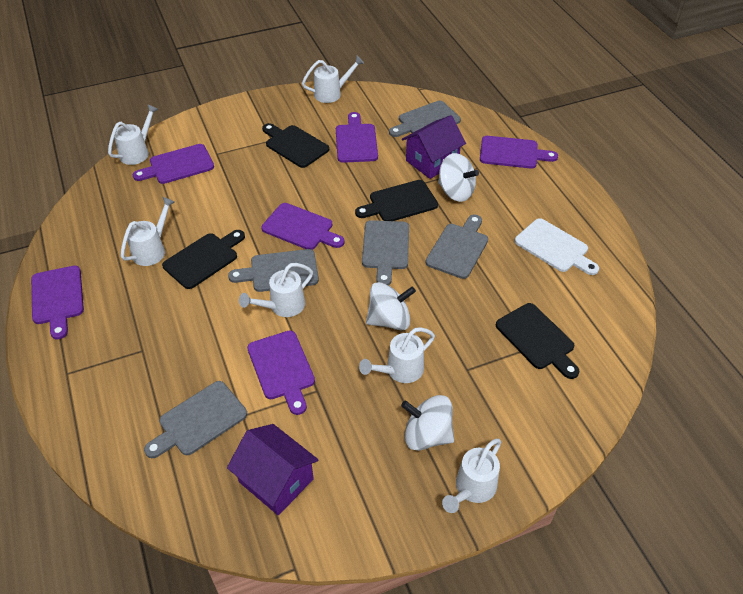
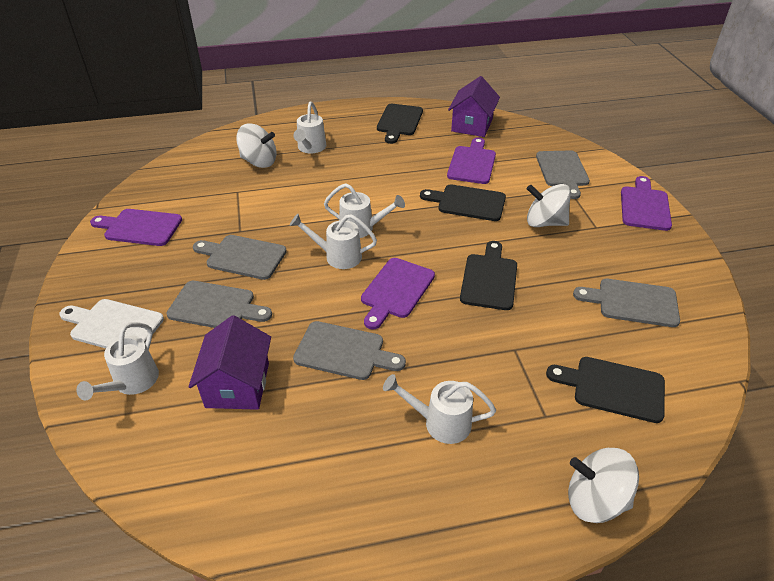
purple cutting board: 6 -> 4
white watering can: 6 -> 5

